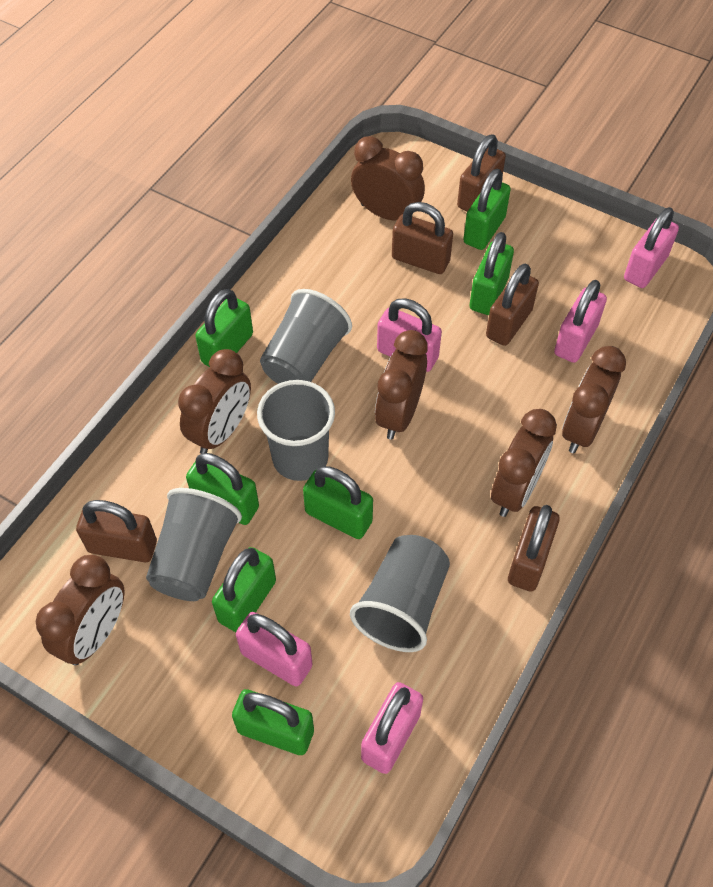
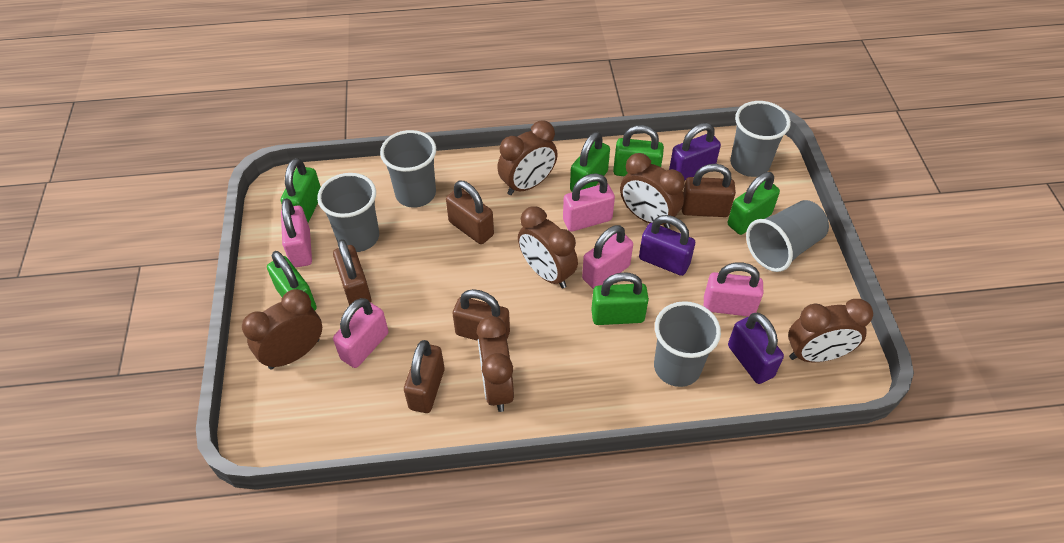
green padlock: 7 -> 6
grey cup: 4 -> 5
purple padlock: 0 -> 3

